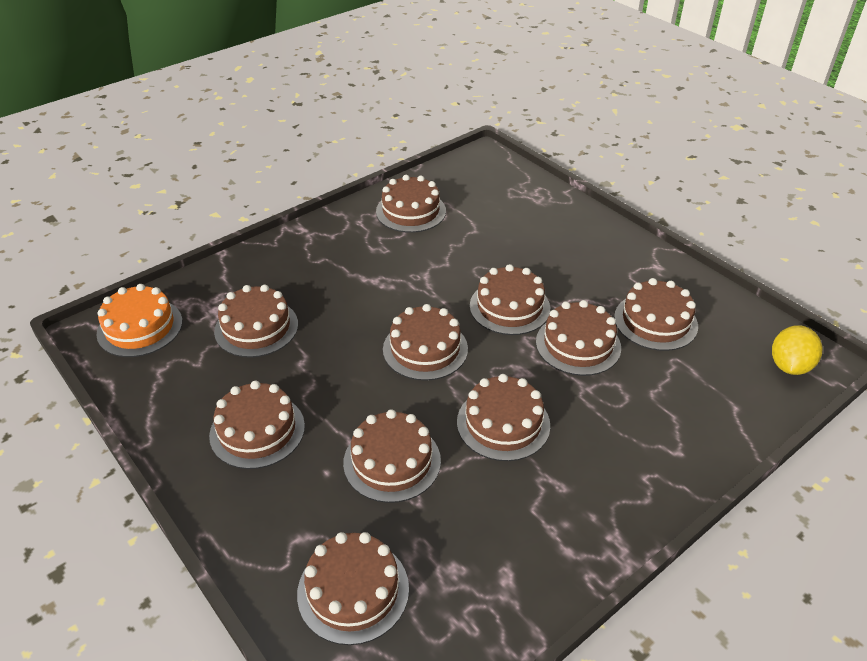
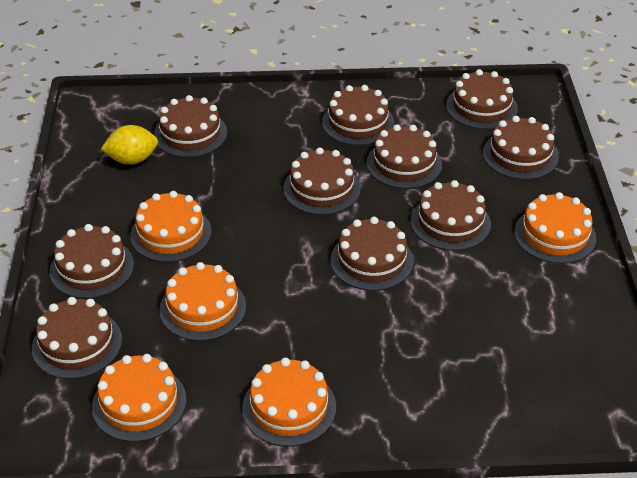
orange cake: 1 -> 5

